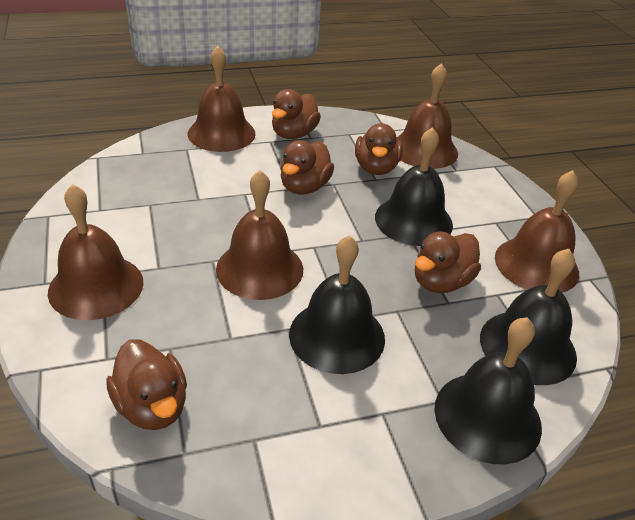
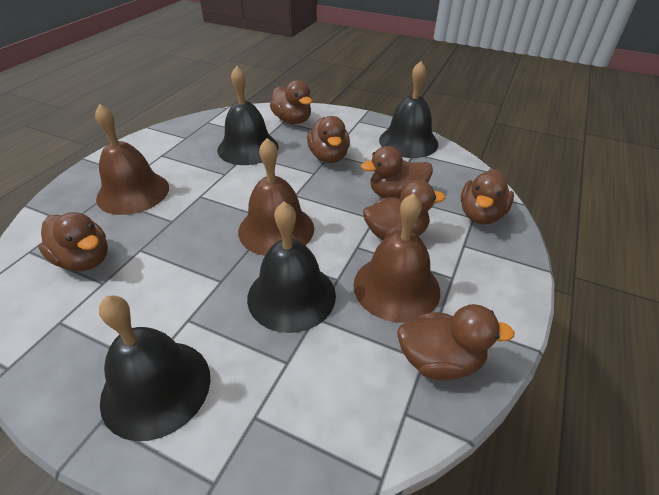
brown bell: 5 -> 3
brown duck: 5 -> 7

